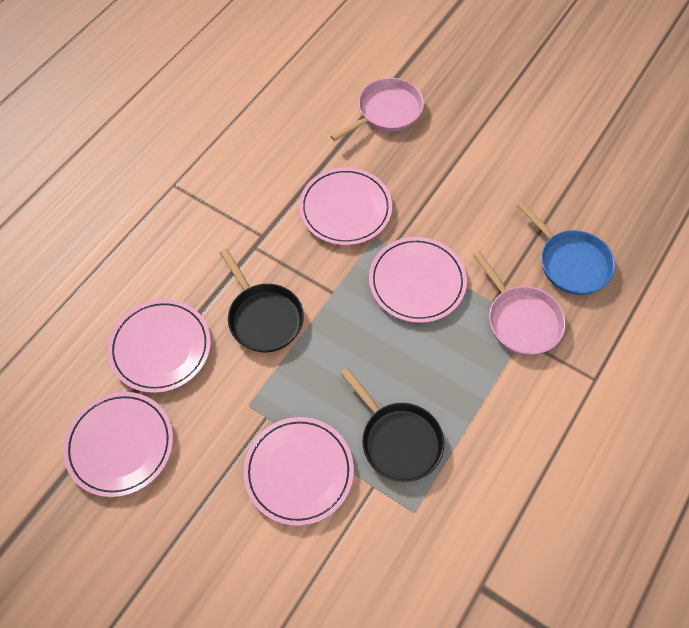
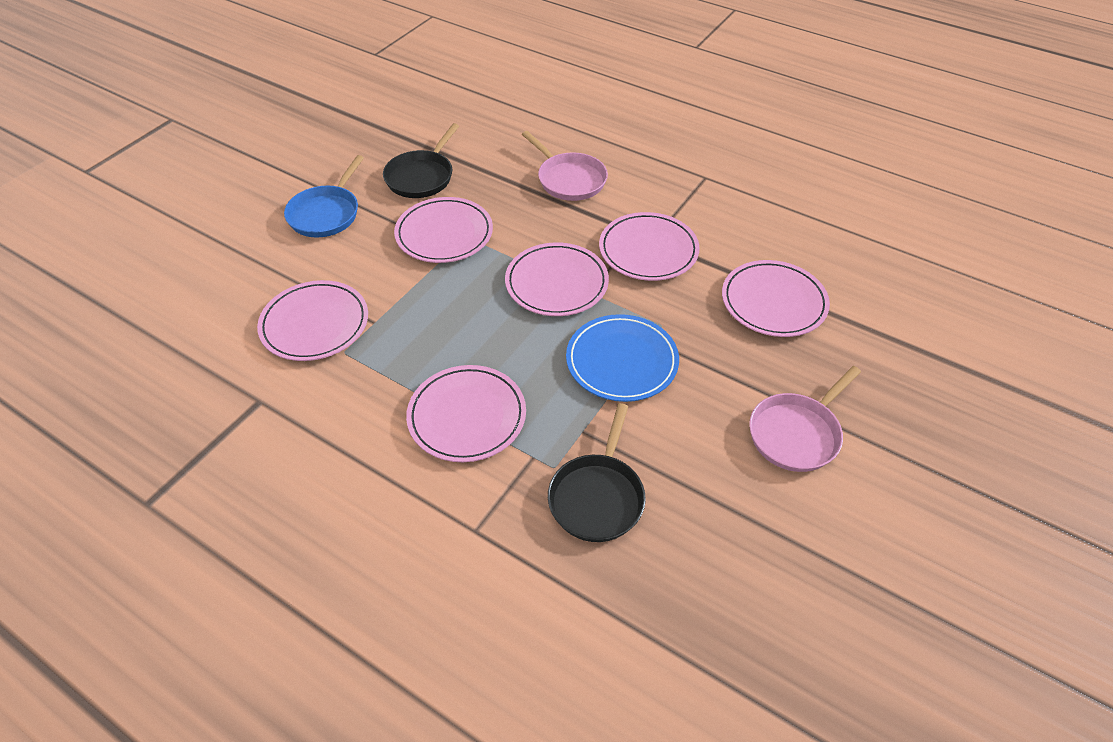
blue plate: 0 -> 1
pink plate: 5 -> 6

